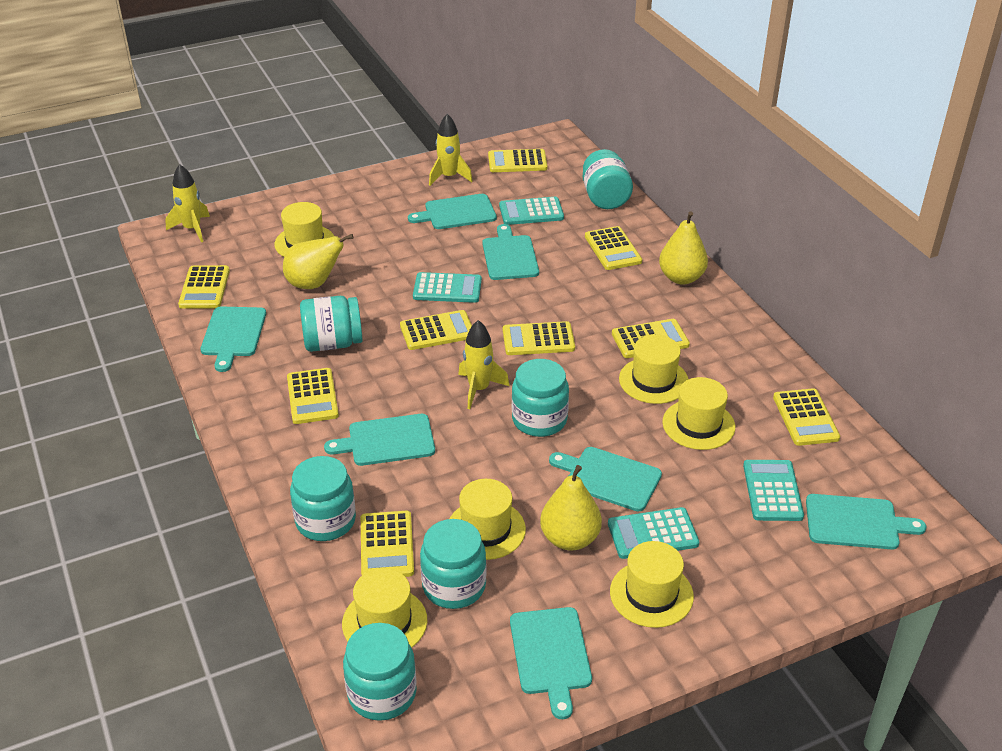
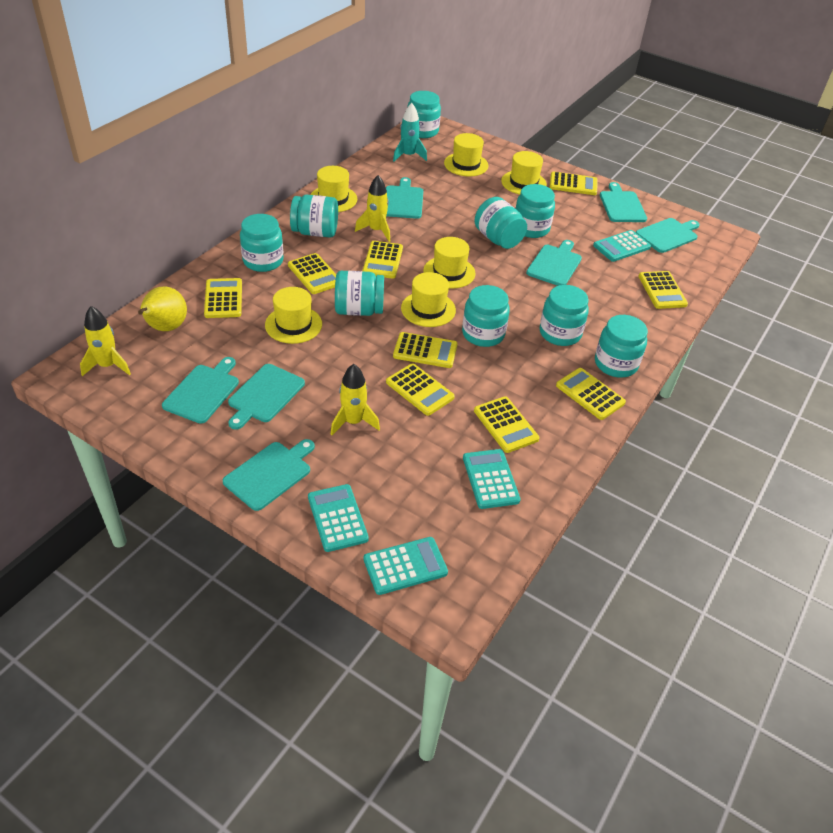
turquoise jar: 6 -> 9
turquoise rocket: 0 -> 1
yellow pear: 3 -> 1

